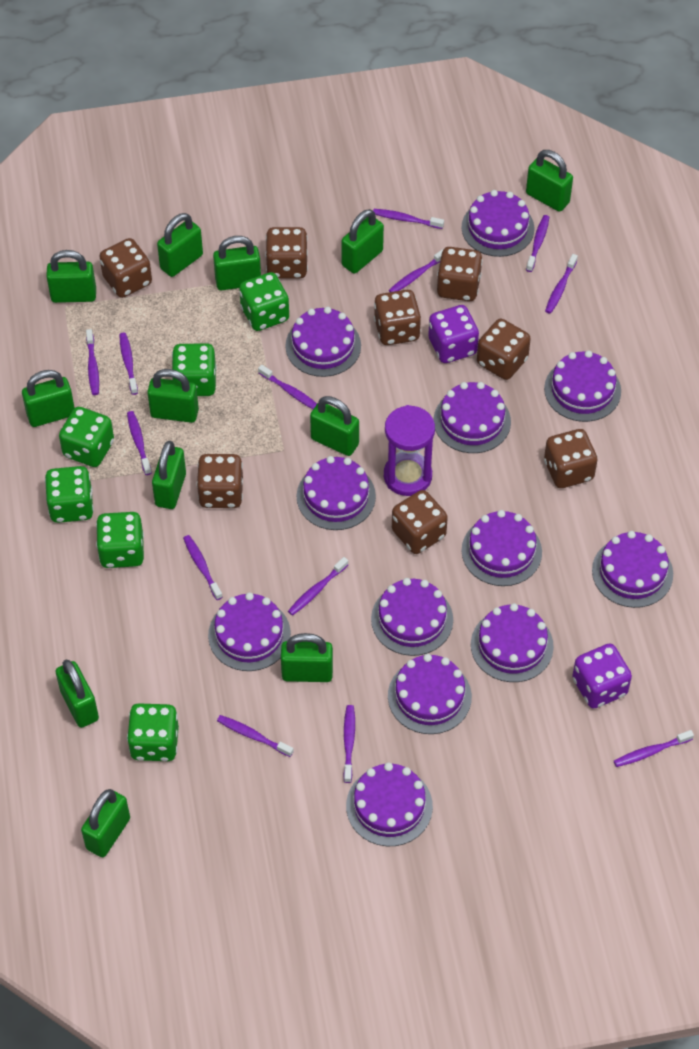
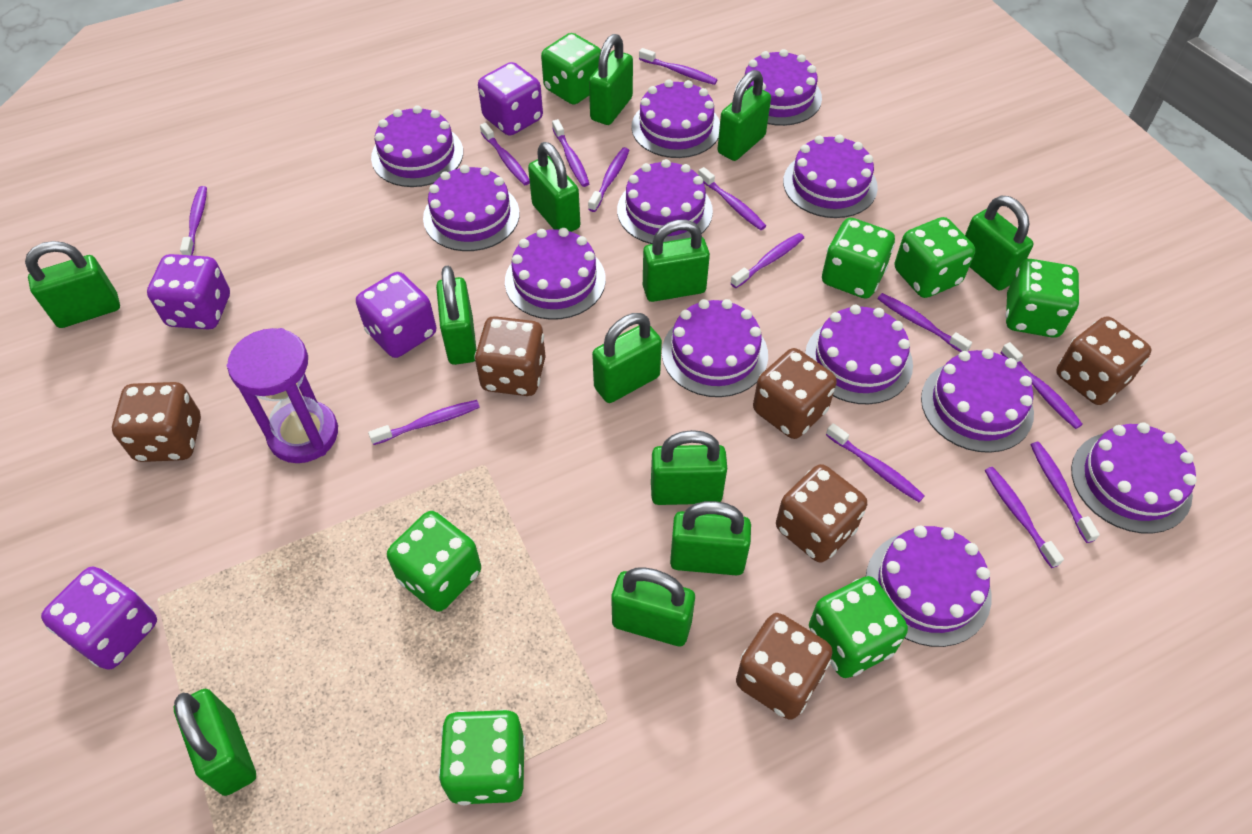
brown dice: 8 -> 6
green dice: 6 -> 7
purple dice: 2 -> 4

